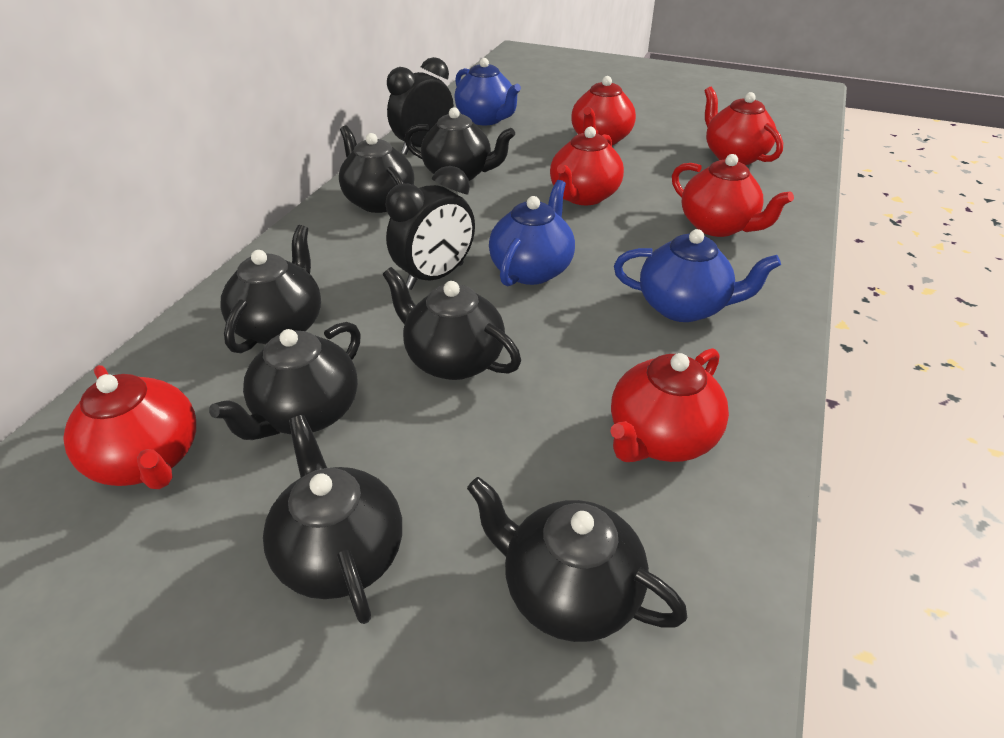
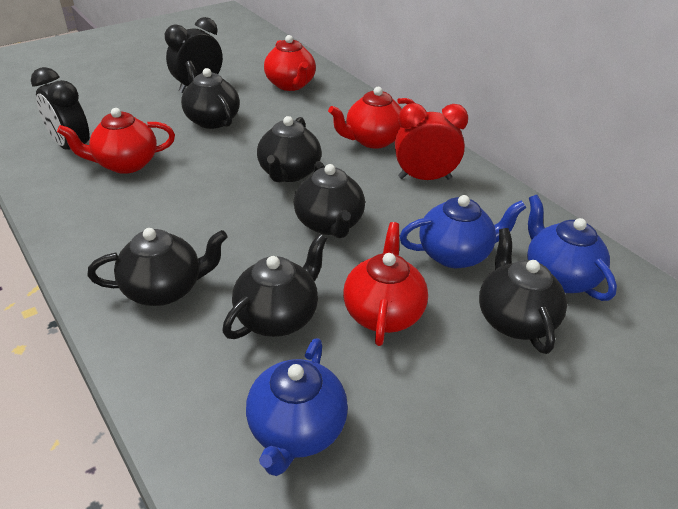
black teapot: 7 -> 6
red clock: 0 -> 1
red teapot: 6 -> 4

